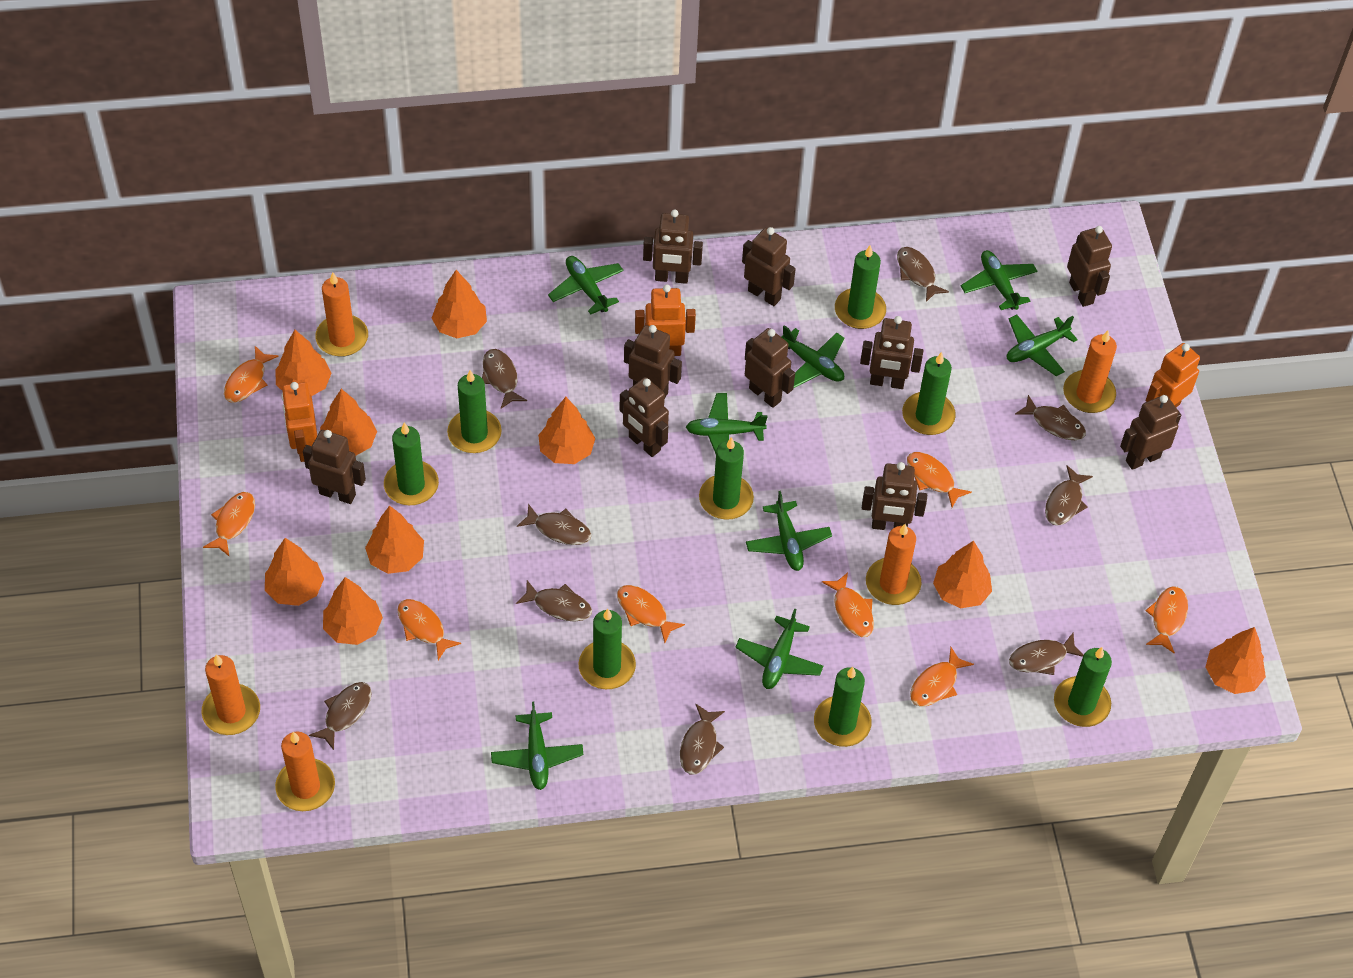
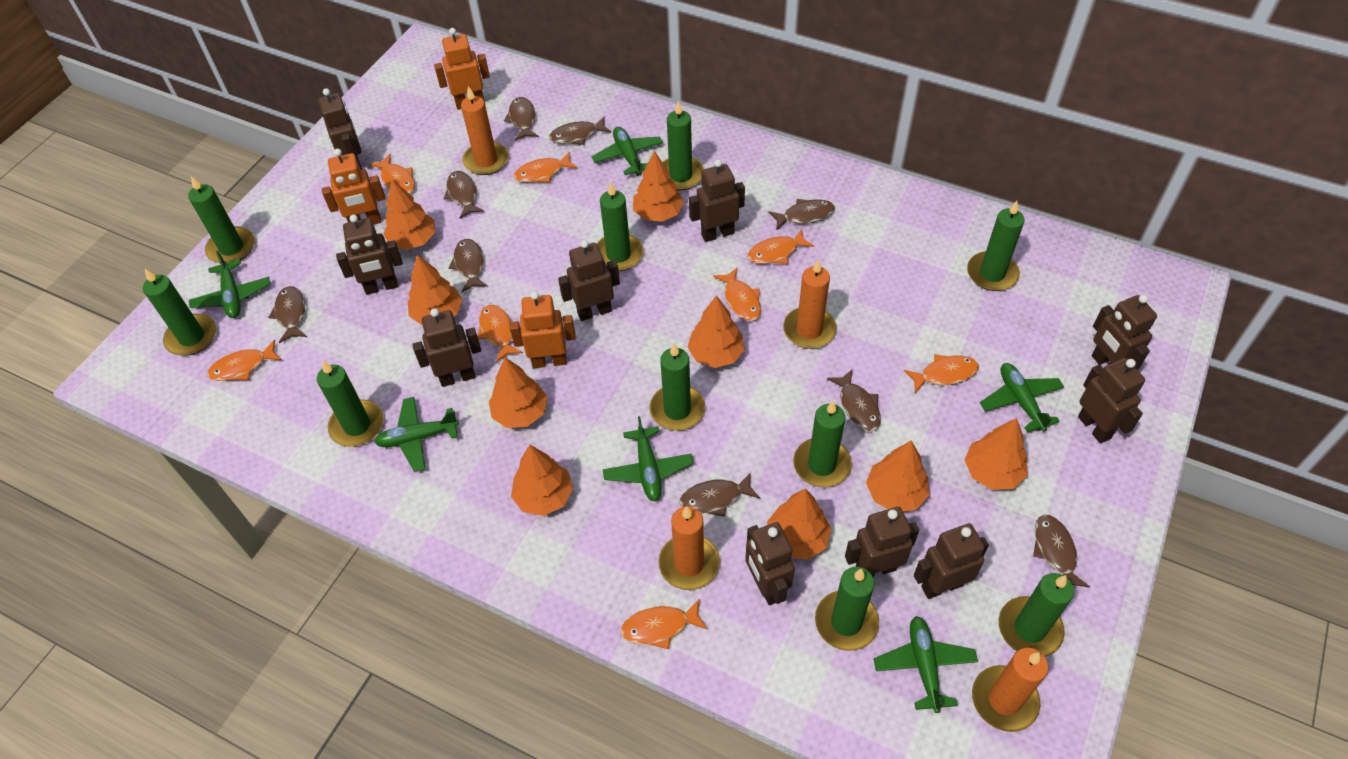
green candle: 8 -> 10
green plane: 8 -> 6
orange candle: 5 -> 4

